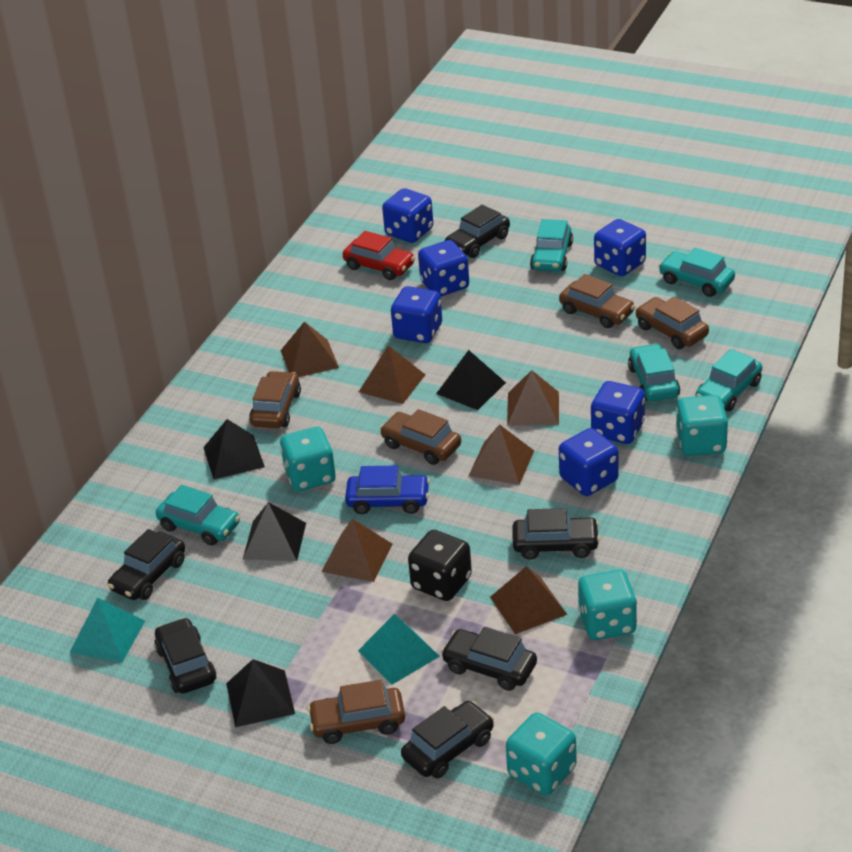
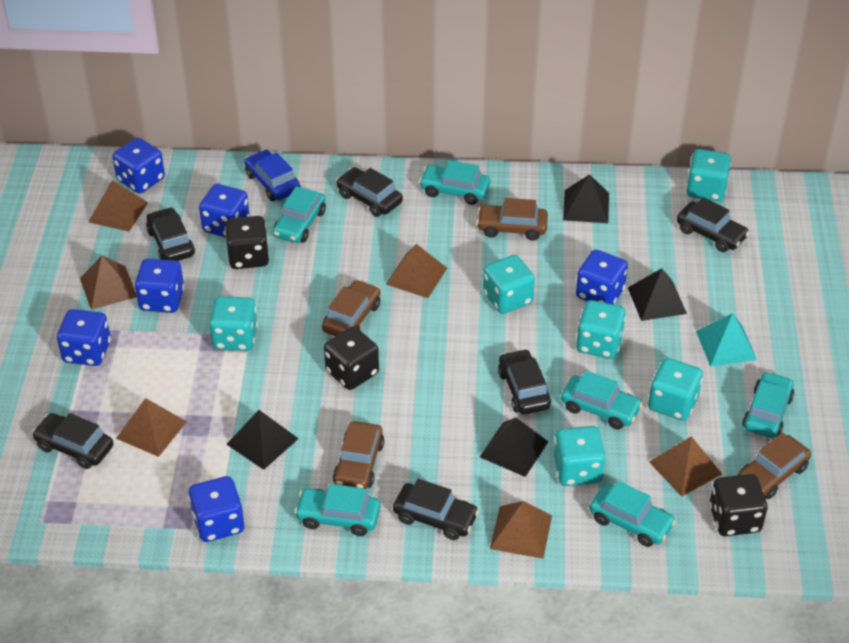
black dice: 1 -> 3
brown car: 5 -> 4
red car: 1 -> 0
turquoise car: 5 -> 6
turquoise dice: 4 -> 6
turquoise pyramid: 2 -> 1

